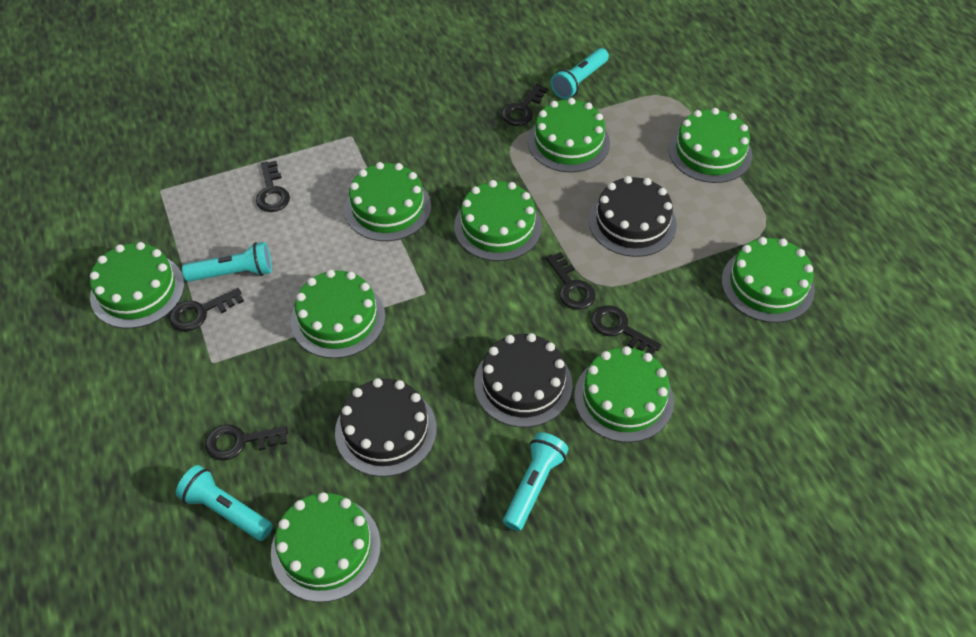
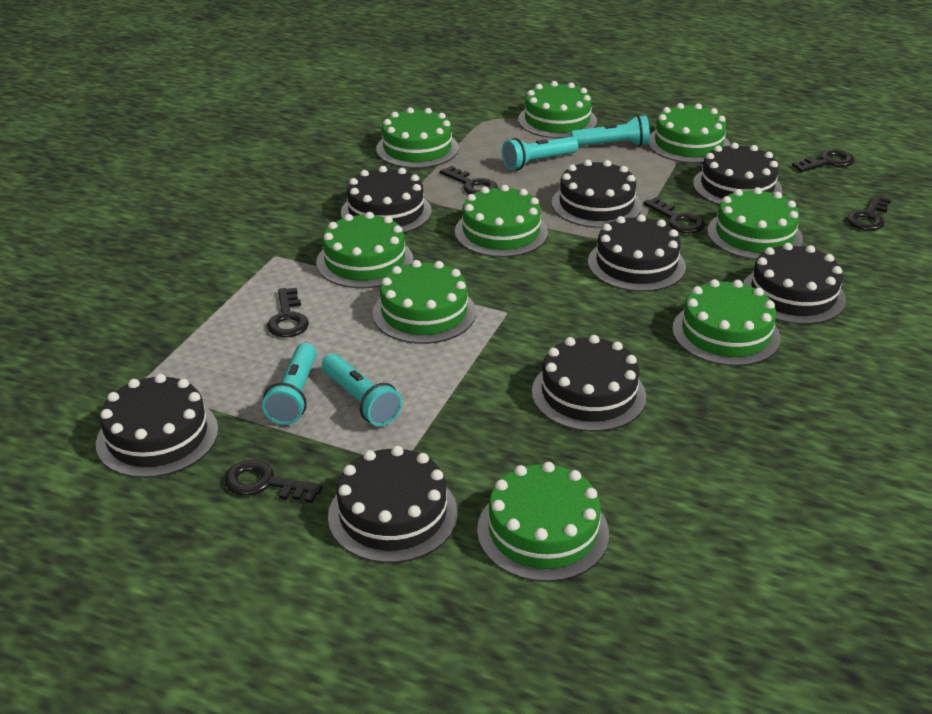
black cake: 3 -> 8

